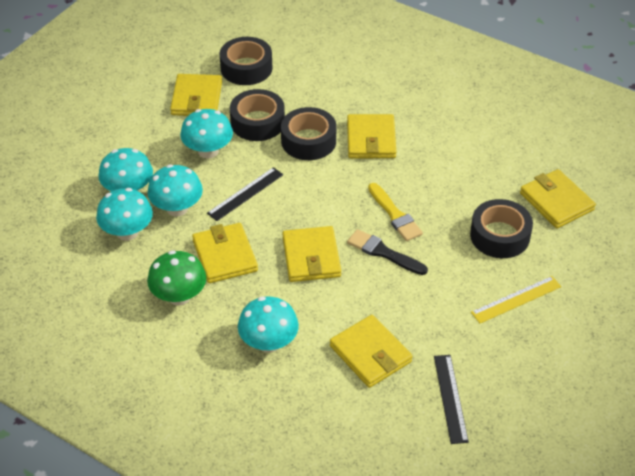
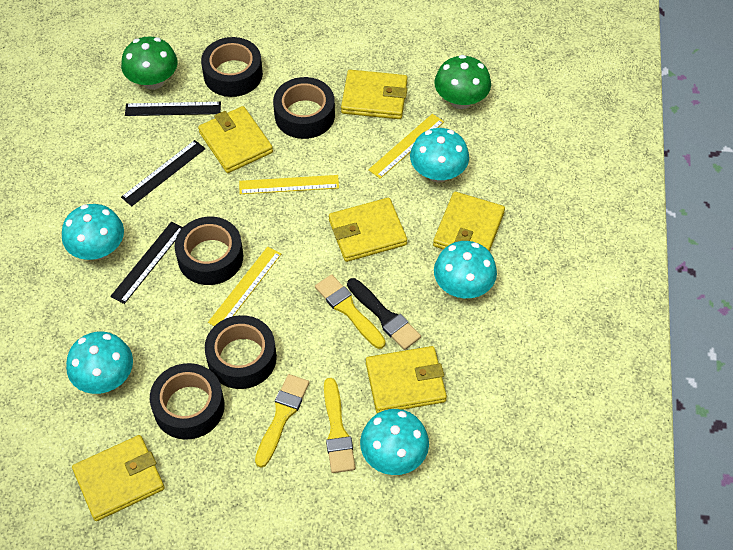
black ruler: 2 -> 3
black tape: 4 -> 5
green mushroom: 1 -> 2
yellow brush: 1 -> 3
yellow ruler: 1 -> 3

